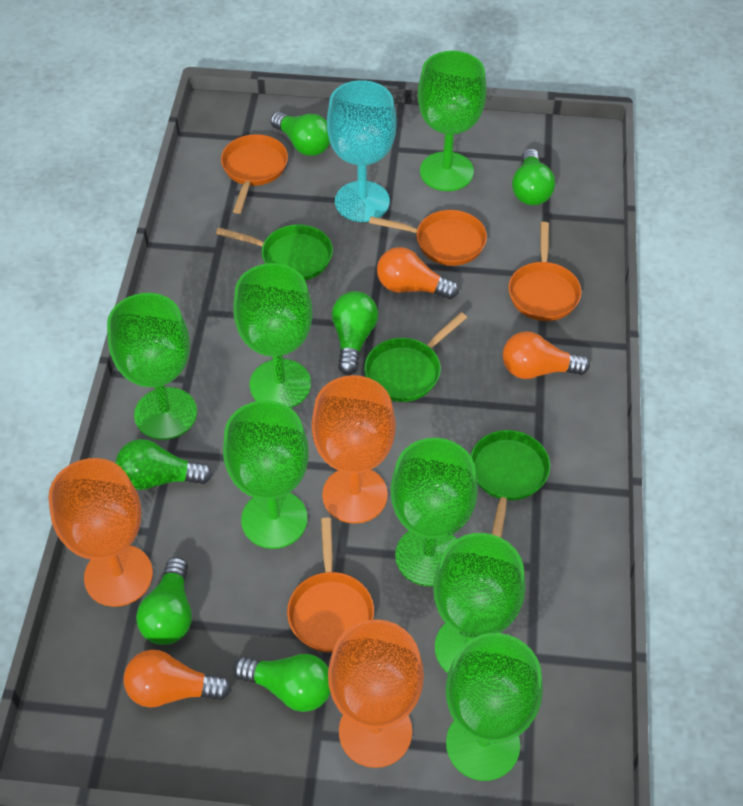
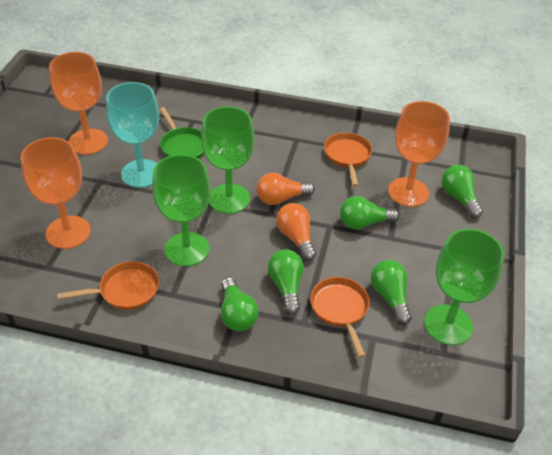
green goblet: 7 -> 3
green light bulb: 6 -> 5
green pan: 3 -> 1
orange light bulb: 3 -> 2
orange pan: 4 -> 3

